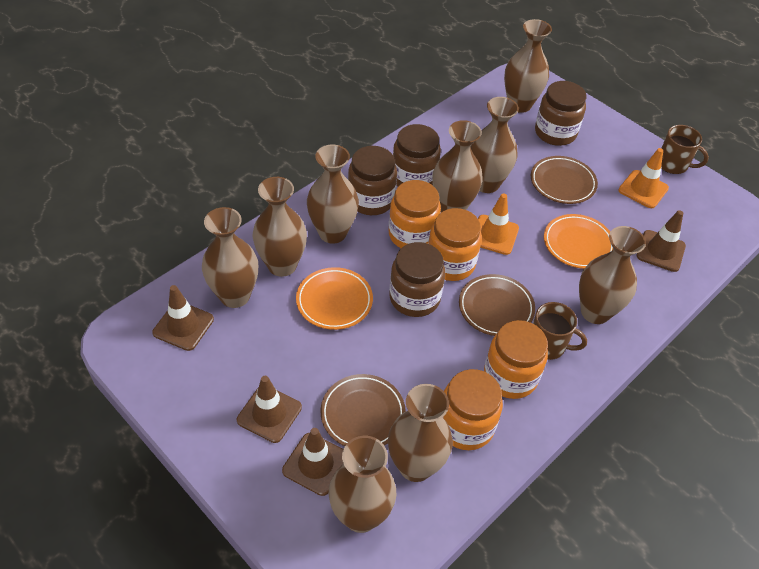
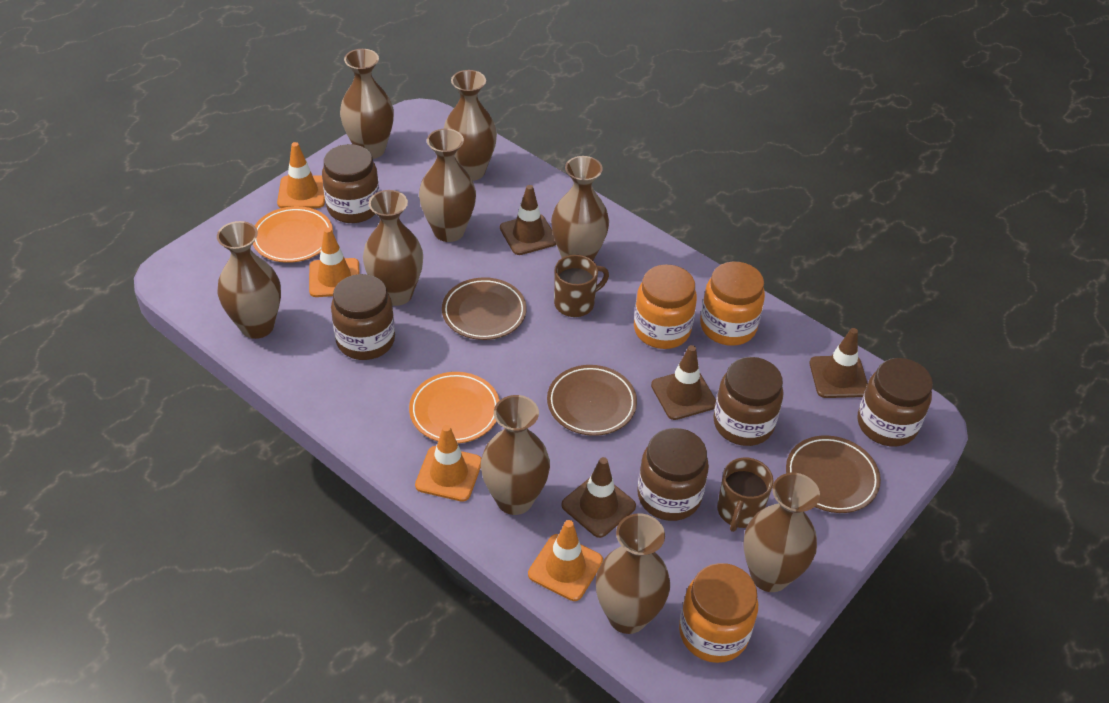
brown jar: 4 -> 5
orange jar: 4 -> 3
orange traffic cone: 2 -> 4

